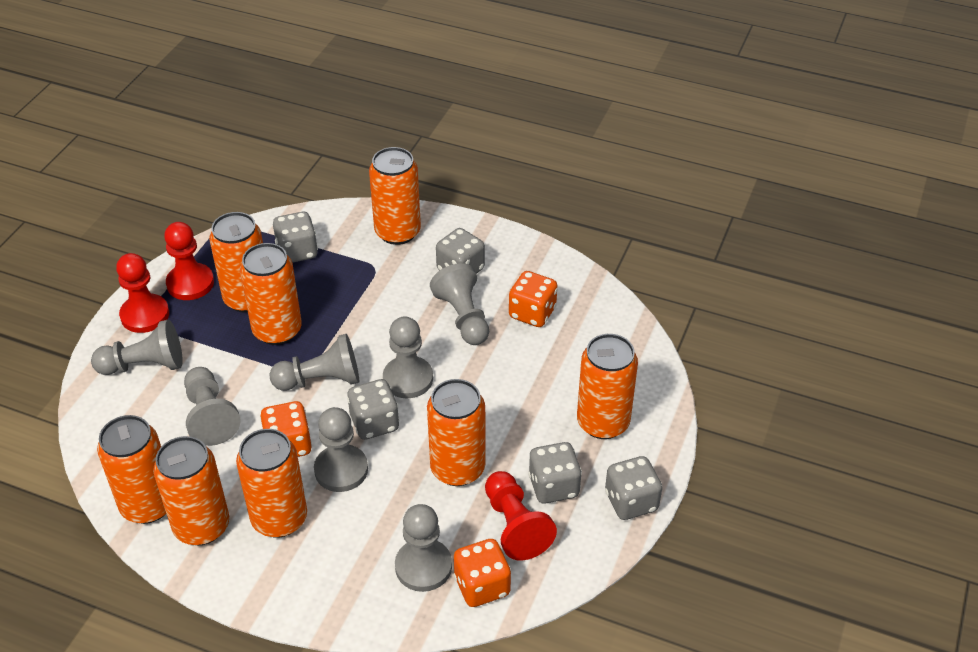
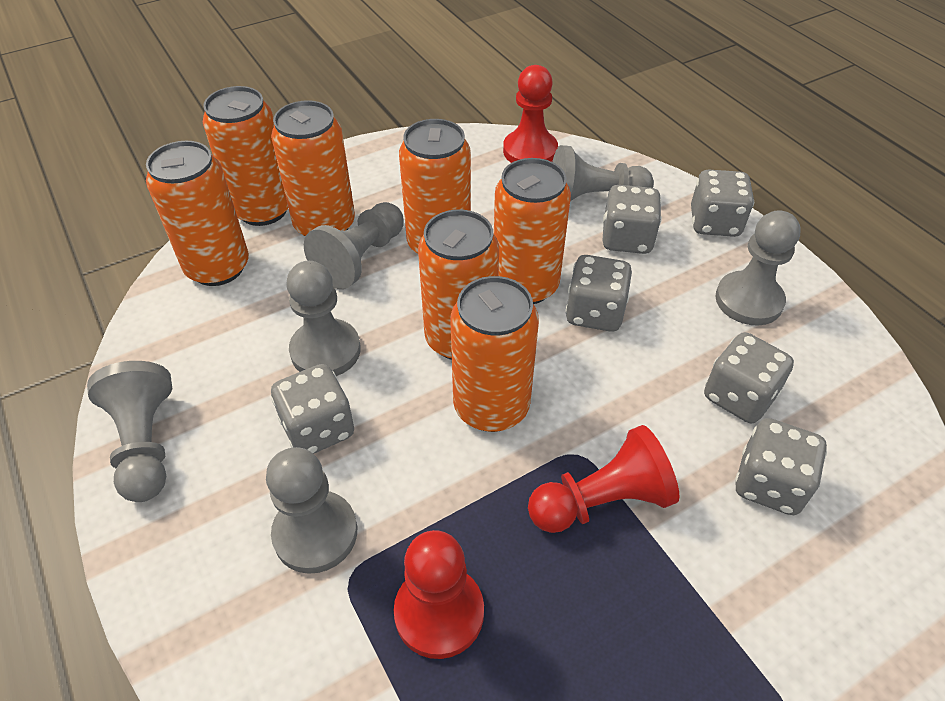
grey dice: 5 -> 6
grey pawn: 7 -> 6
orange can: 8 -> 7
orange dice: 3 -> 0

